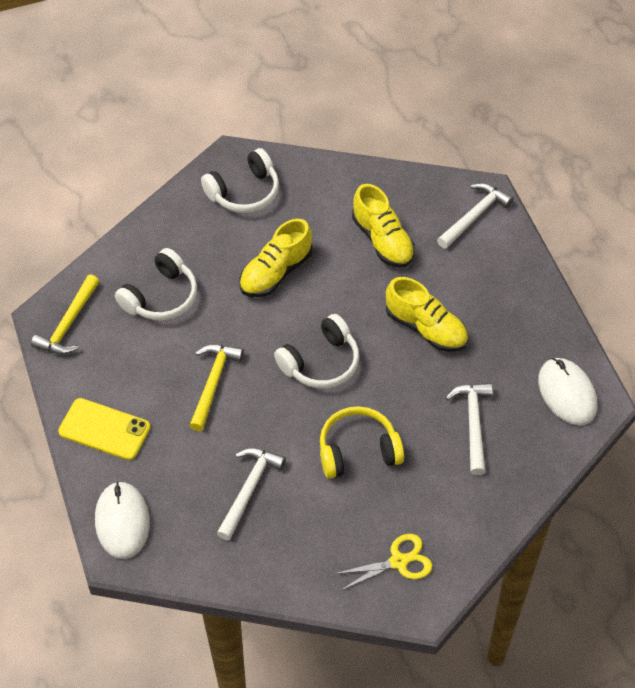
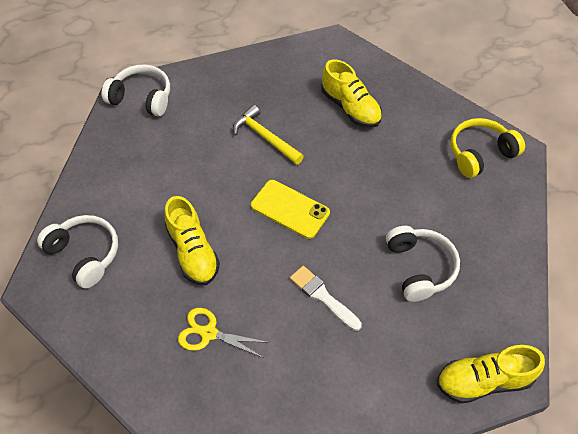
white brush: 0 -> 1
white hammer: 3 -> 0
white mouse: 2 -> 0
yellow hammer: 2 -> 1

